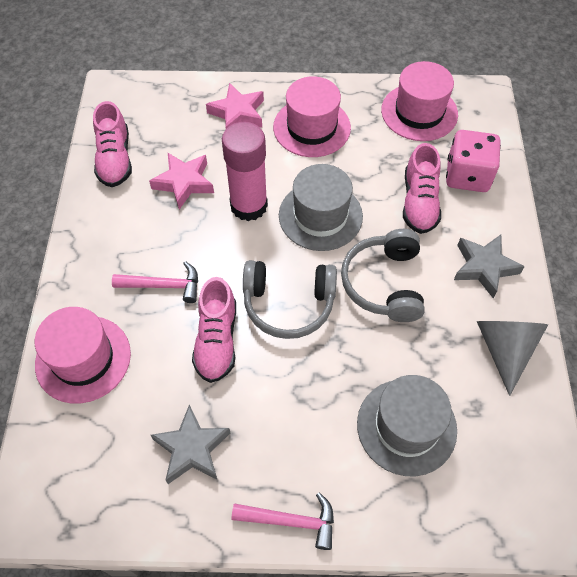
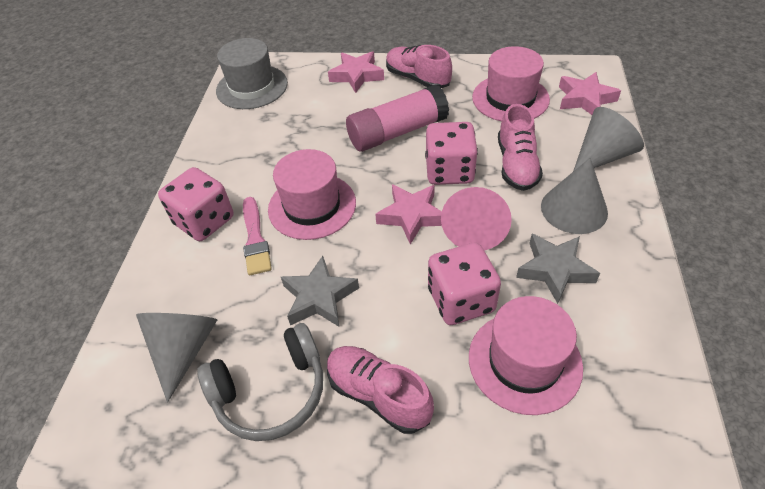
grey cone: 1 -> 3
grey hat: 2 -> 1
grey headphones: 2 -> 1
pink brush: 0 -> 1
pink cone: 0 -> 1
pink dice: 1 -> 3
pink hammer: 2 -> 0
pink star: 2 -> 3

